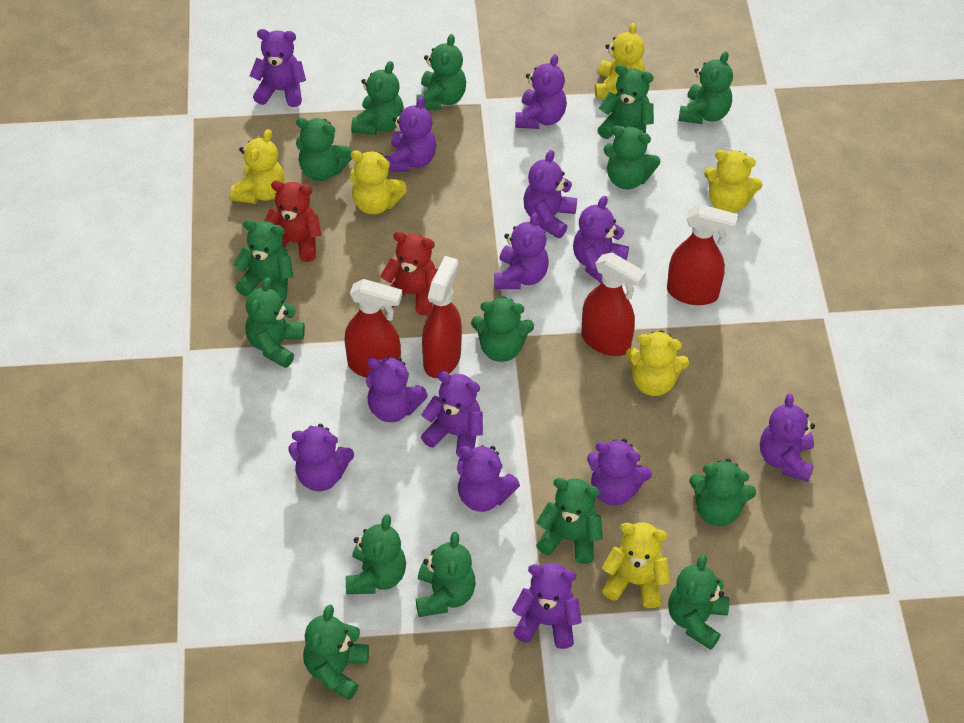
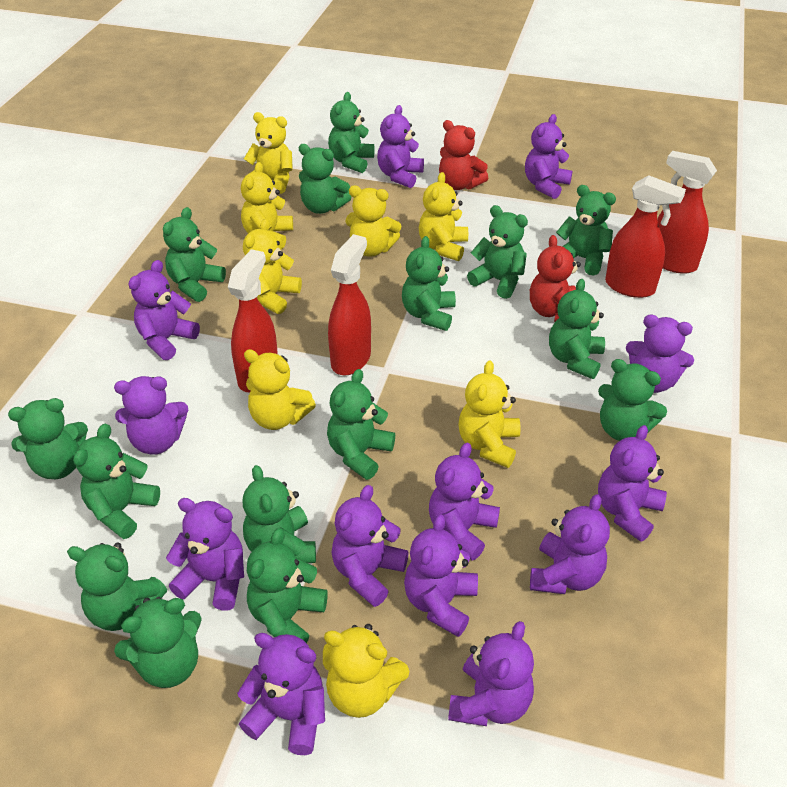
yellow teddy bear: 6 -> 8

